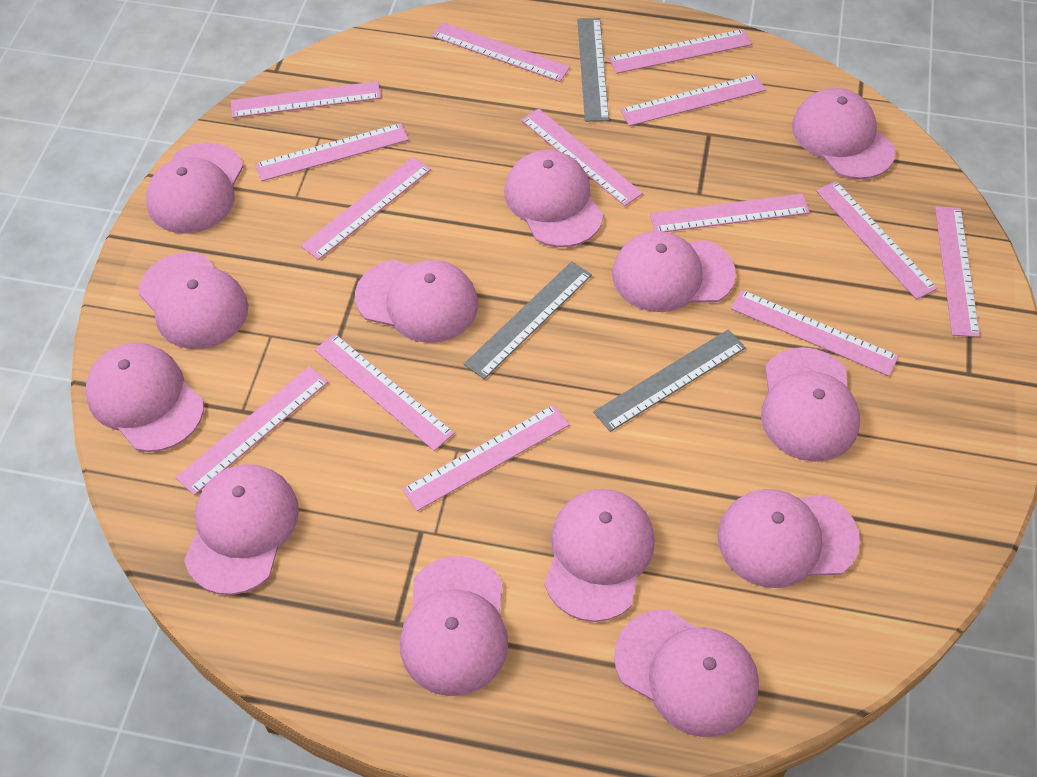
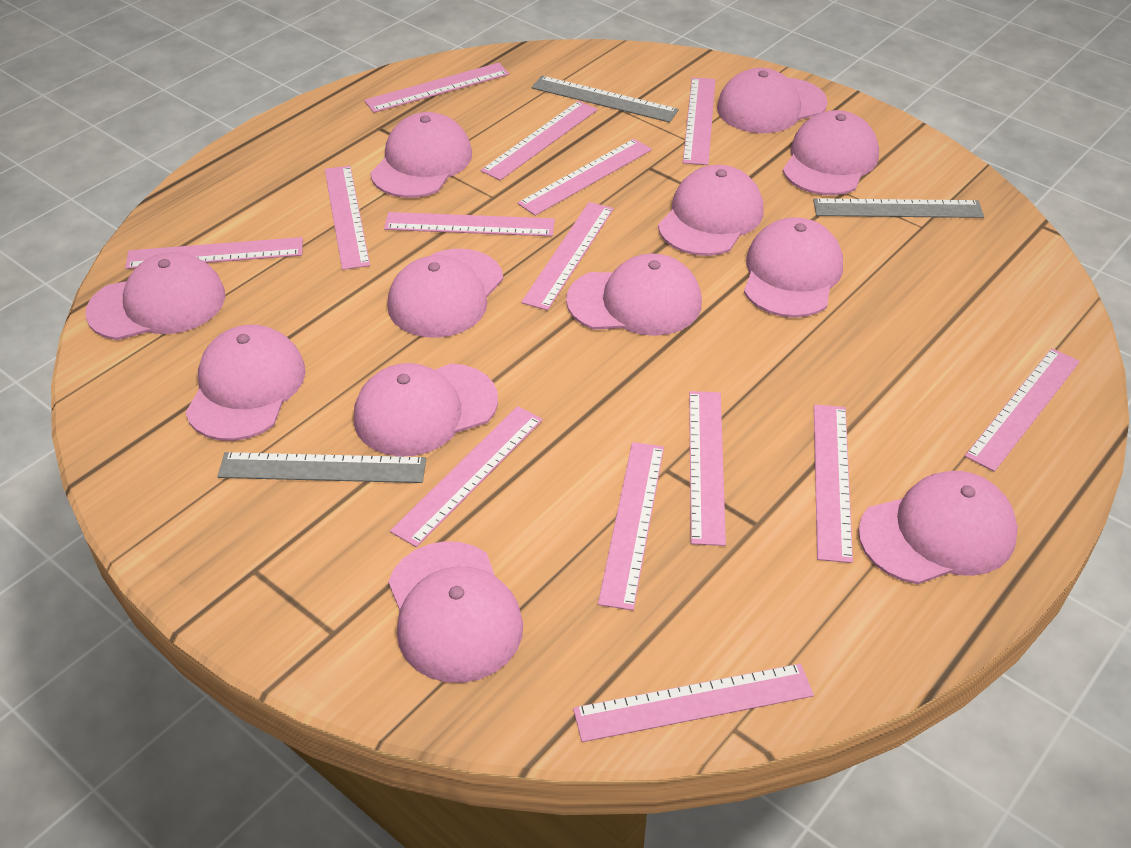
pink cap: 13 -> 12

